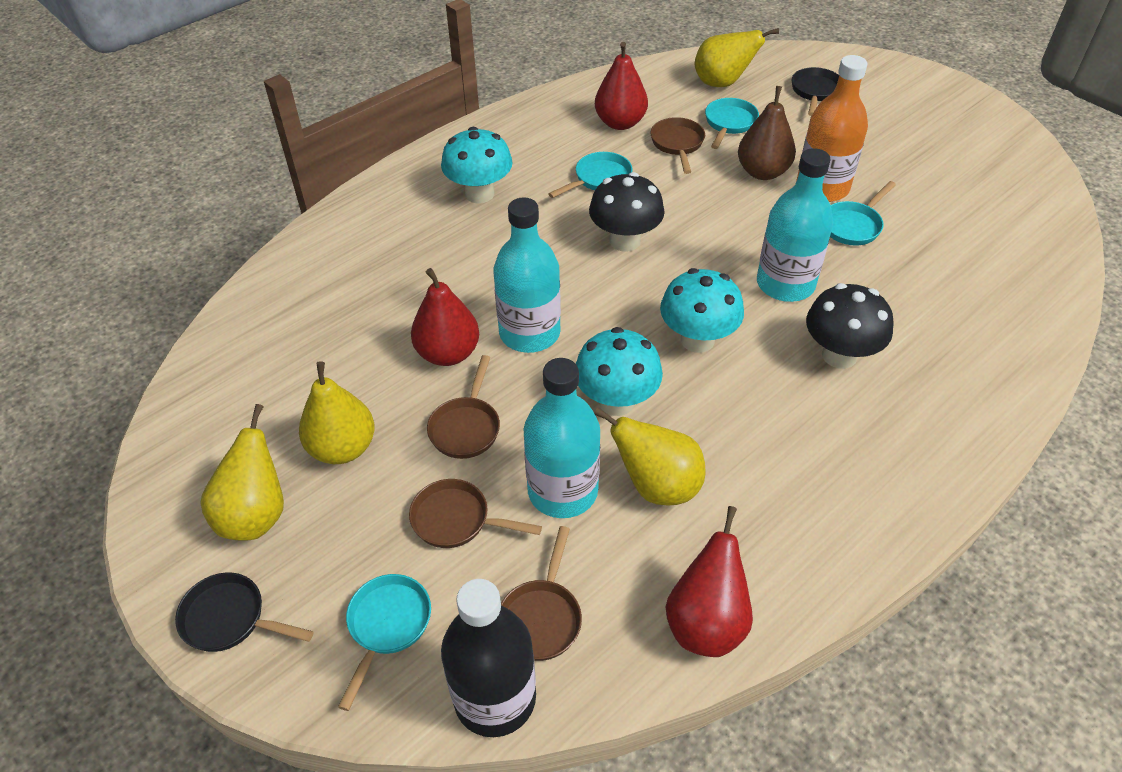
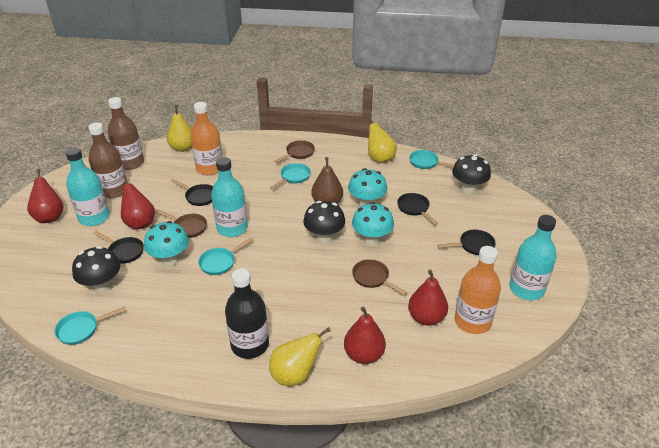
black mushroom: 2 -> 3
black pan: 2 -> 4
brown bottle: 0 -> 2
brown pan: 4 -> 3
orange bottle: 1 -> 2
red pear: 3 -> 4
yellow pear: 4 -> 3

